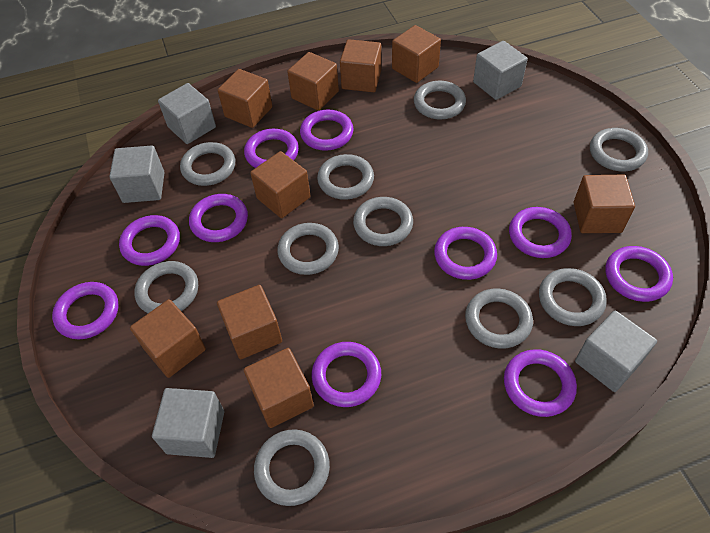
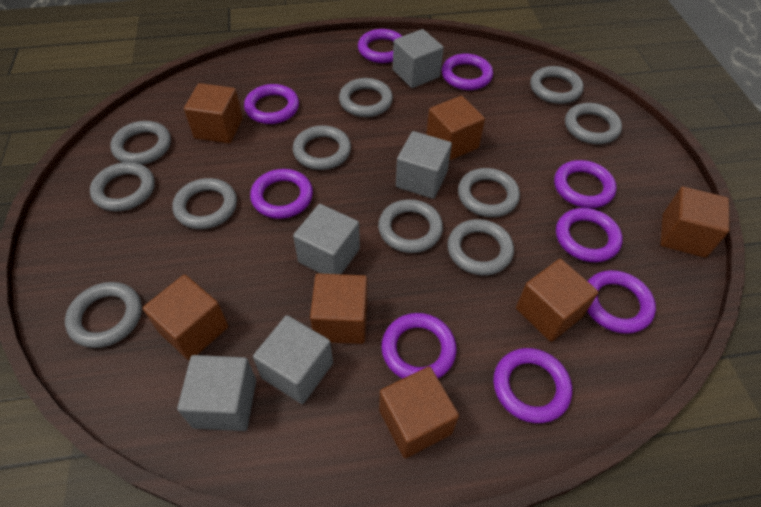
brown cube: 9 -> 7
grey ring: 10 -> 11
purple ring: 10 -> 9

